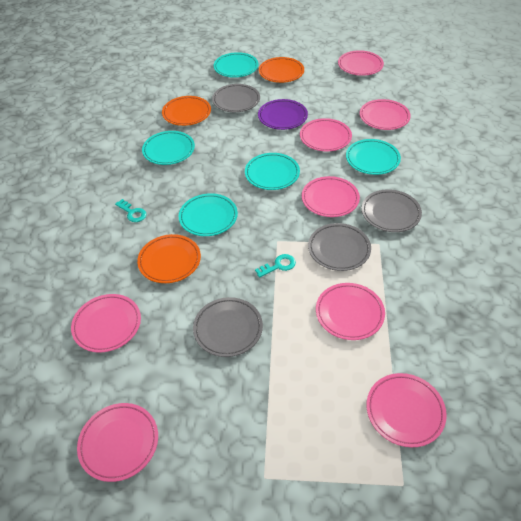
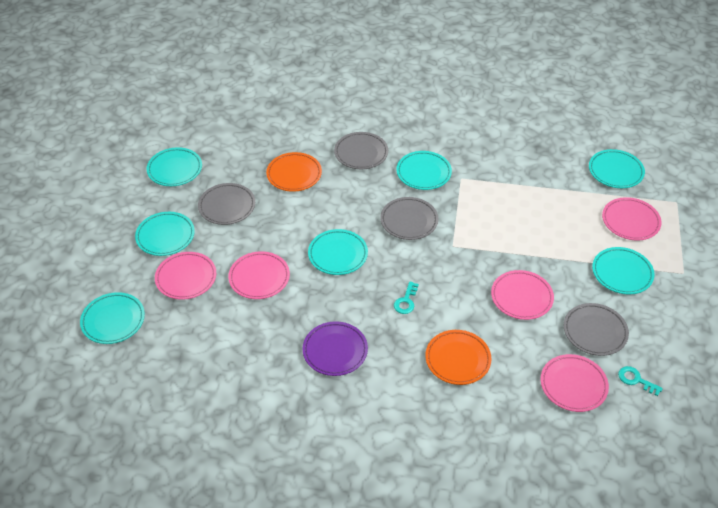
orange plate: 3 -> 2
pink plate: 8 -> 5
turquoise plate: 5 -> 7

